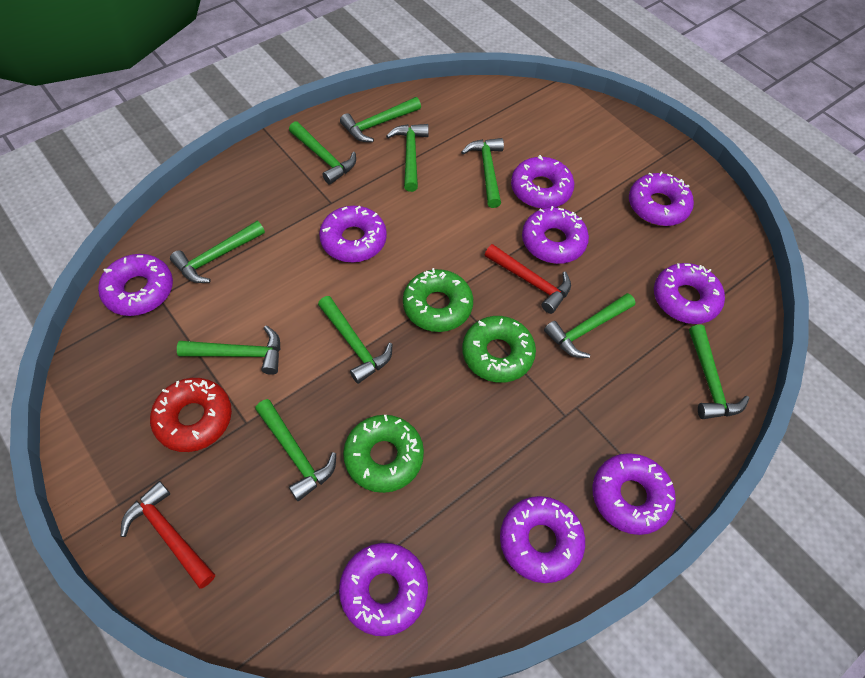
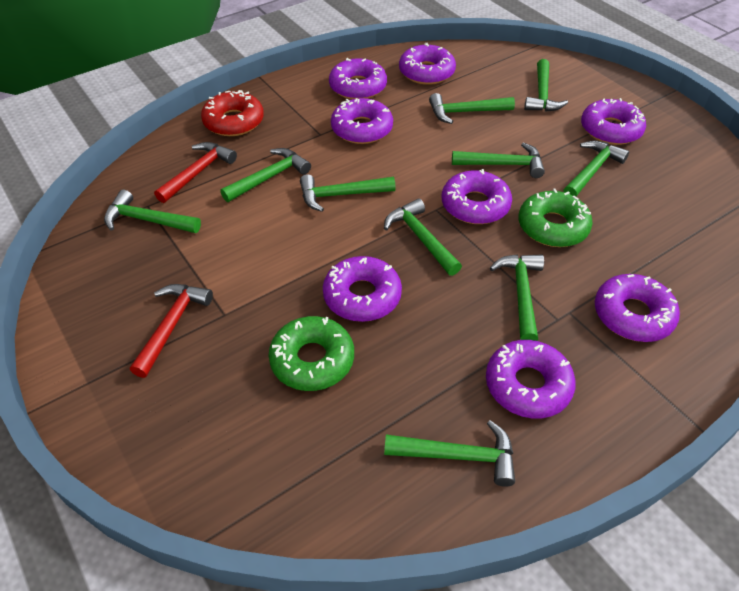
green donut: 3 -> 2
purple donut: 9 -> 8

